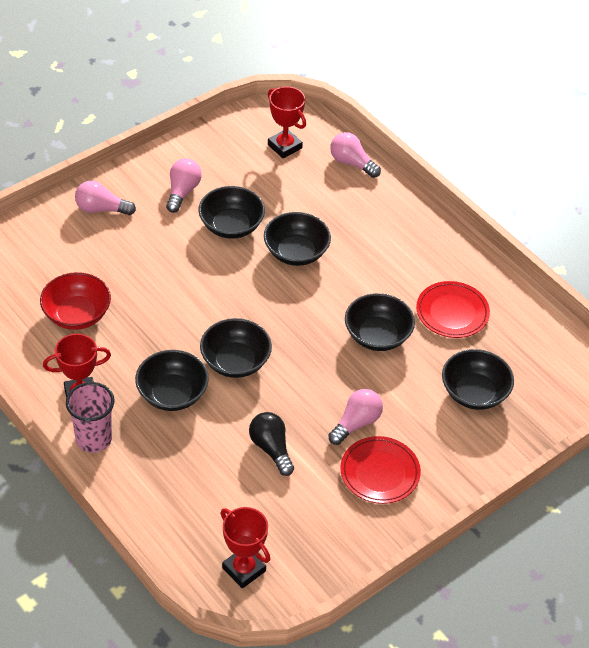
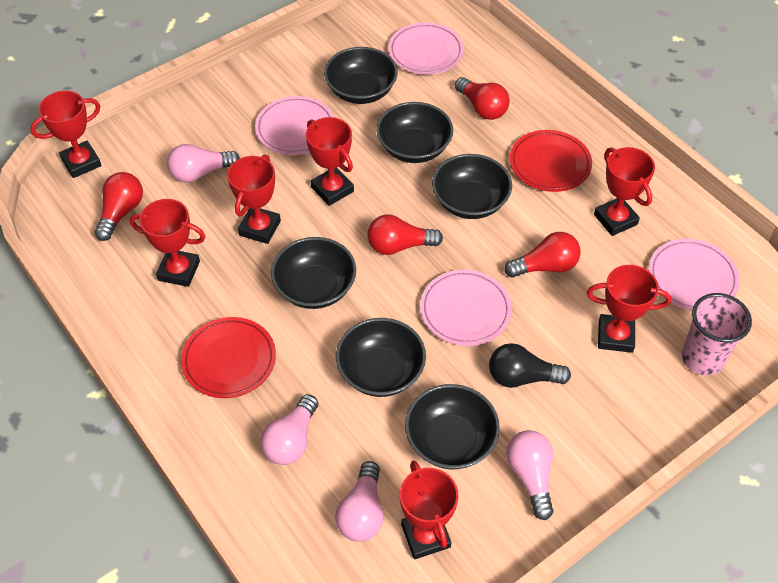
pink plate: 0 -> 4
red bowl: 1 -> 0
red light bulb: 0 -> 4
red trophy: 3 -> 7

